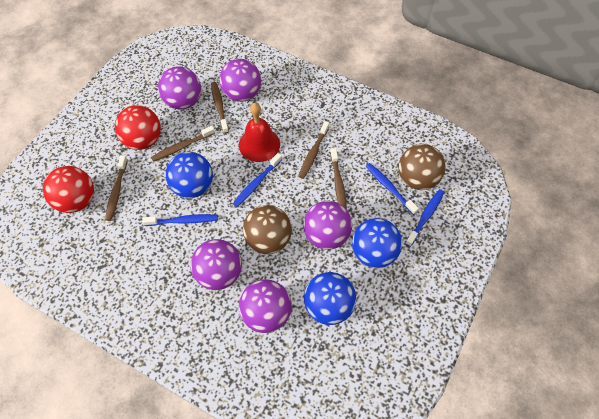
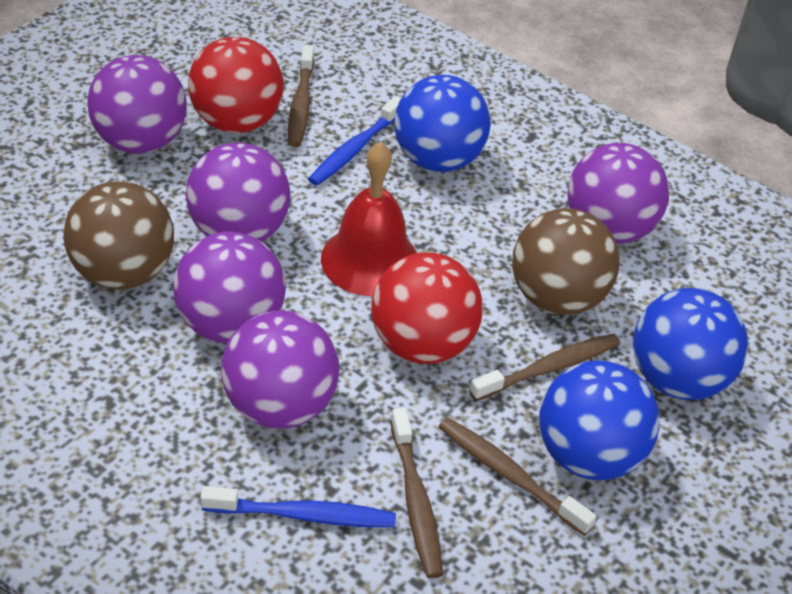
blue toothbrush: 4 -> 2
brown toothbrush: 5 -> 4

